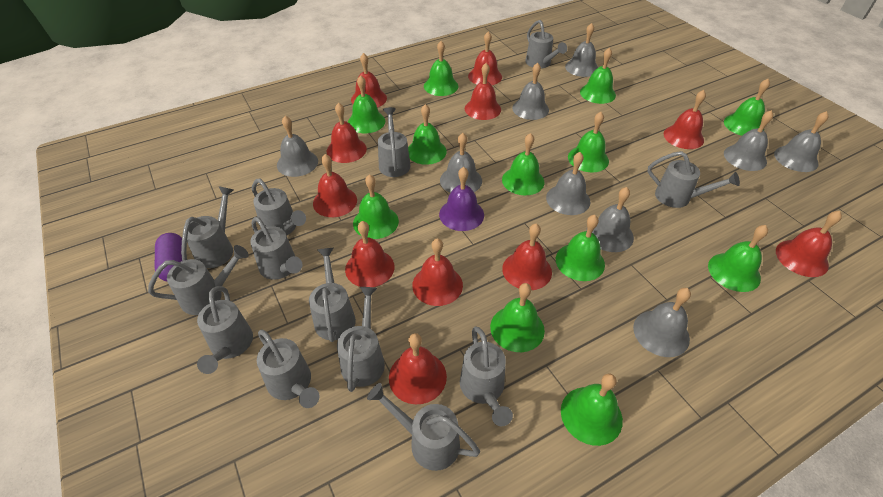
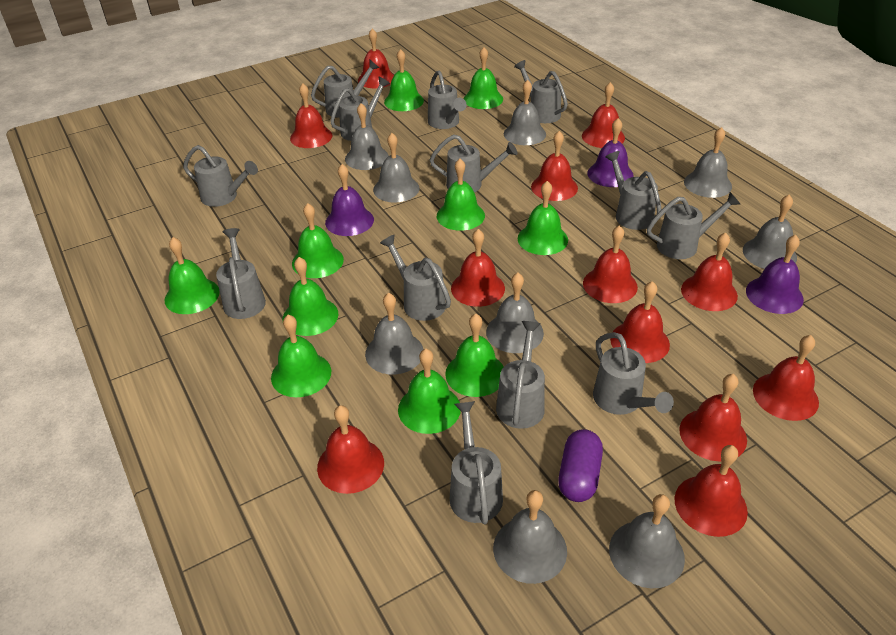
green bell: 12 -> 10
purple bell: 1 -> 3
red bell: 11 -> 12

